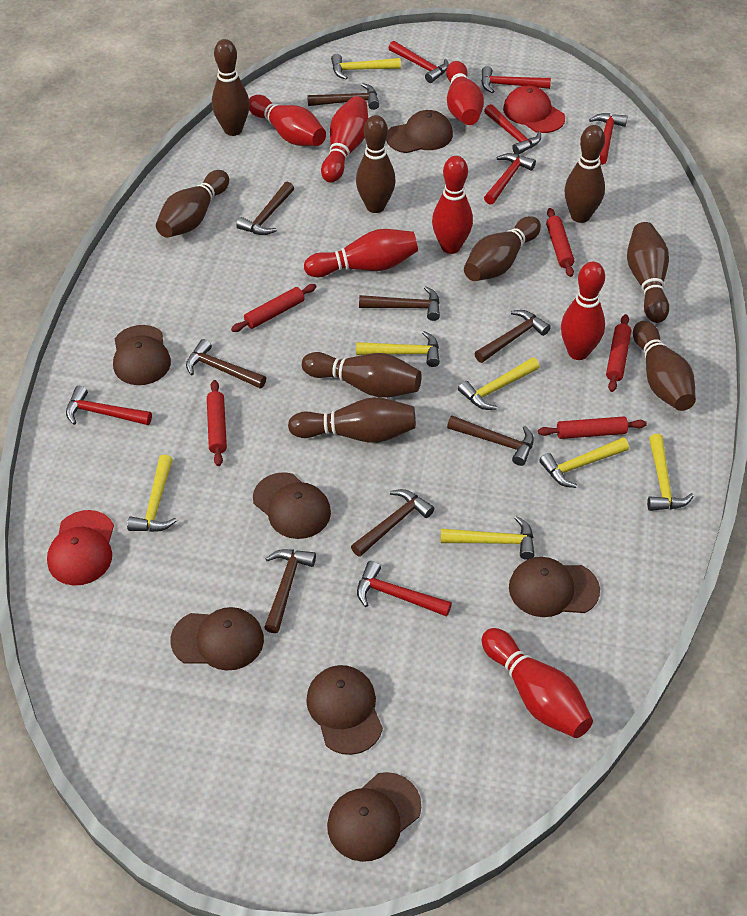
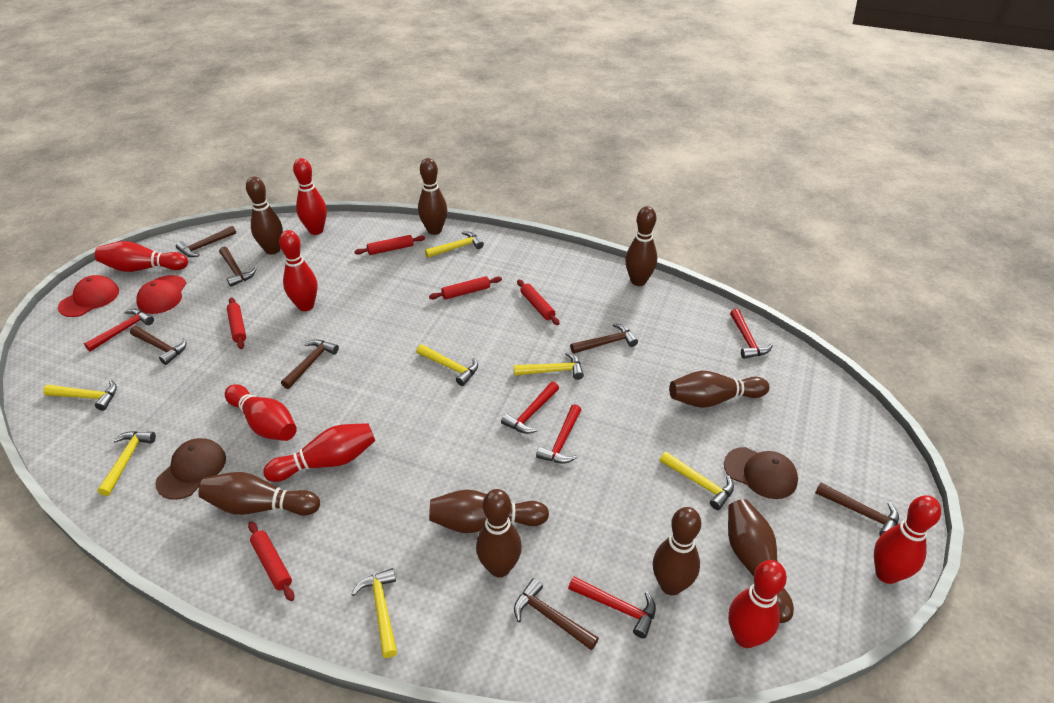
brown cap: 7 -> 2
brown hammer: 8 -> 7
red hammer: 7 -> 5

